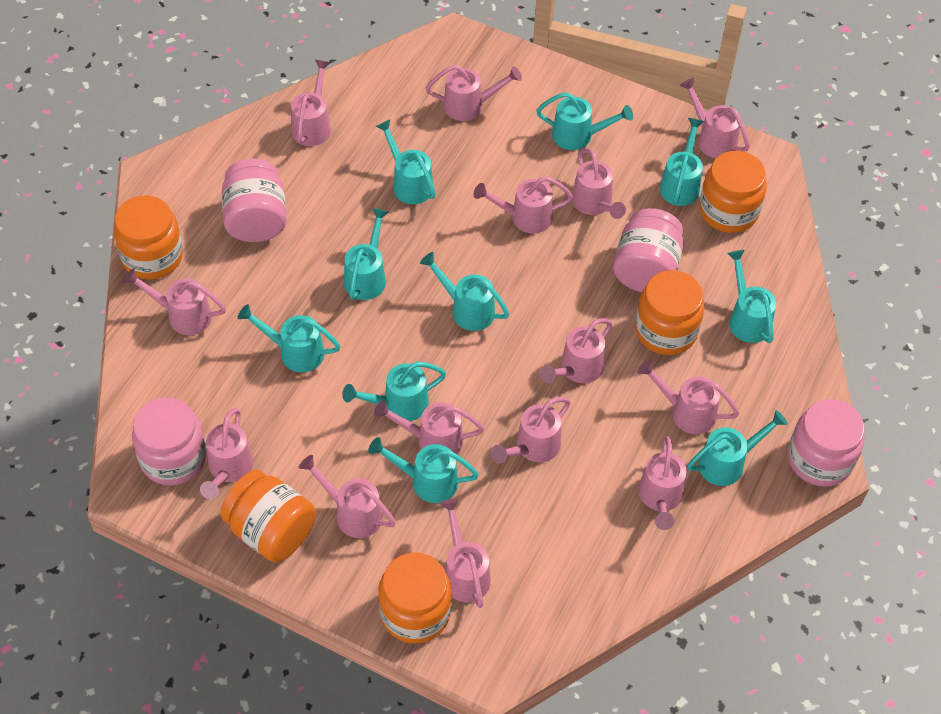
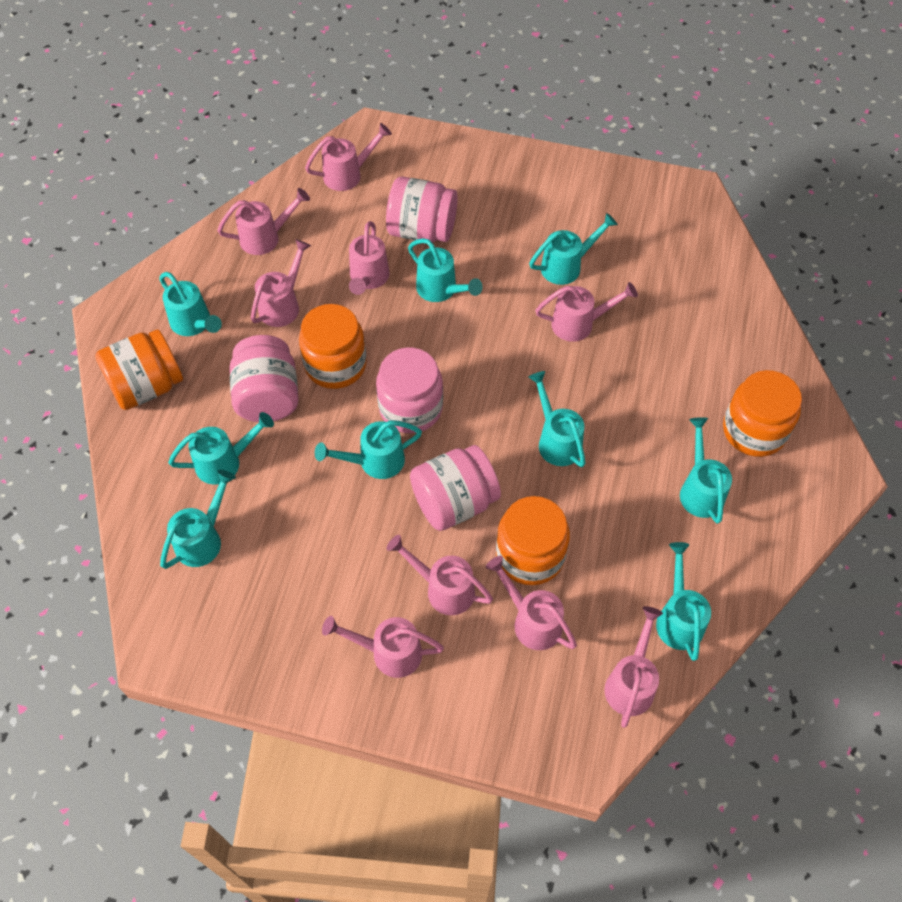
orange jar: 5 -> 4
pink watering can: 14 -> 9
turquoise watering can: 10 -> 9

